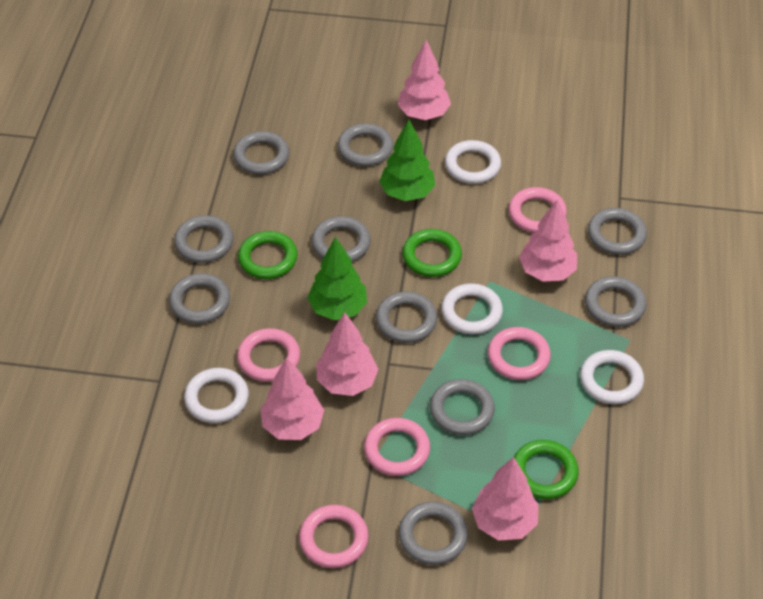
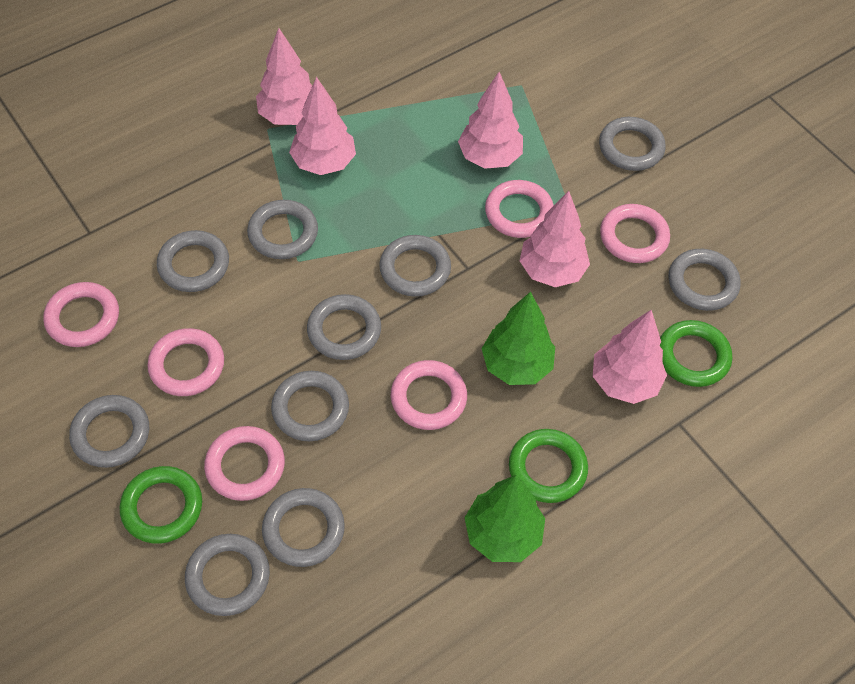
pink ring: 5 -> 6
white ring: 4 -> 0

